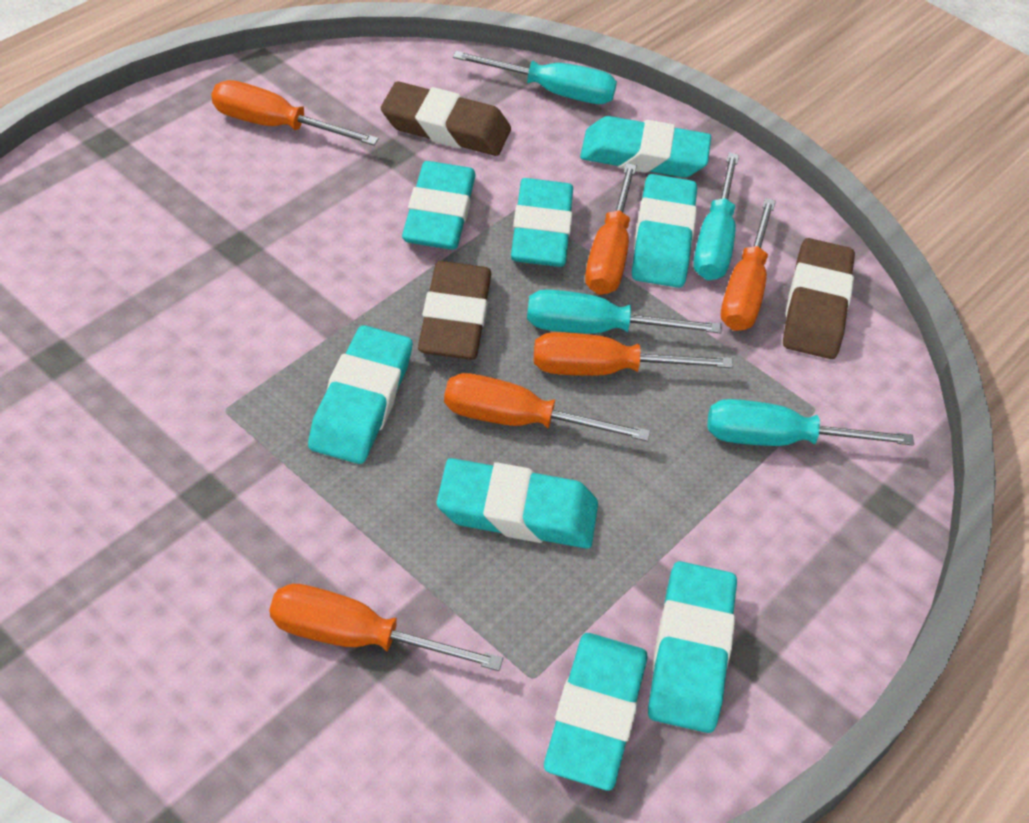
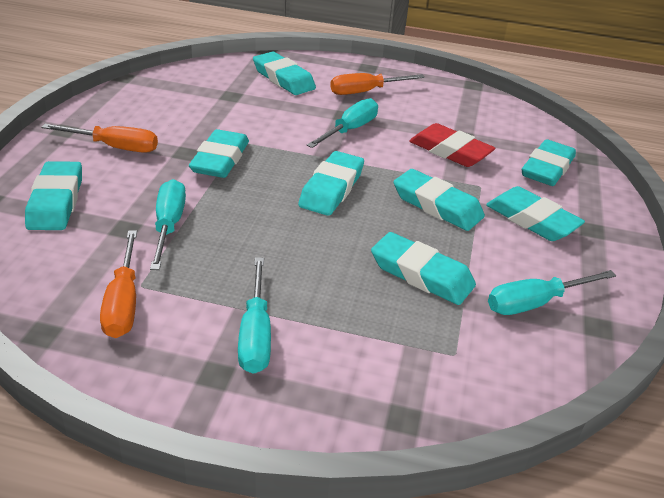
brown eraser: 3 -> 0
orange screwdriver: 6 -> 3
red eraser: 0 -> 1

